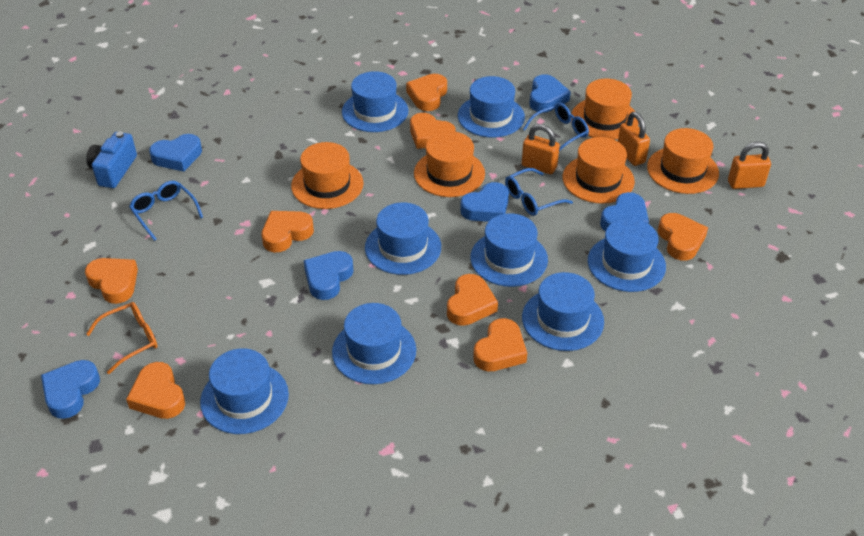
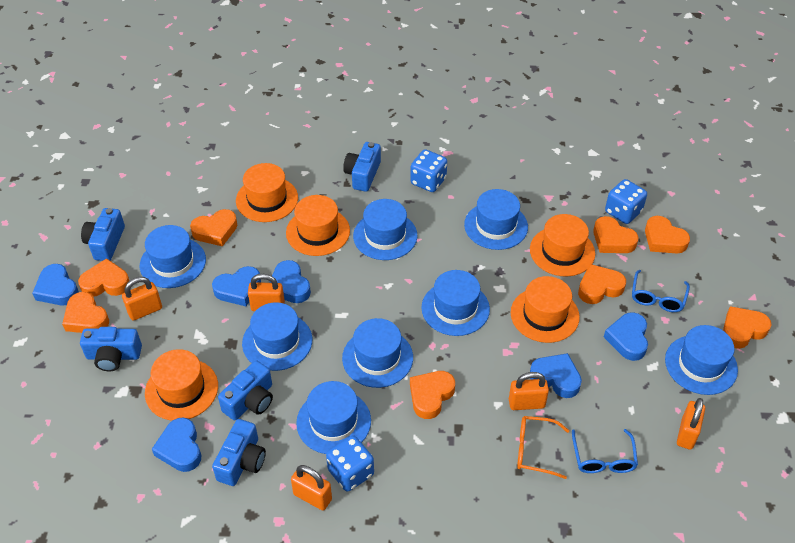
blue camera: 1 -> 5
blue dice: 0 -> 3
blue glasses: 3 -> 2
orange padlock: 3 -> 5

